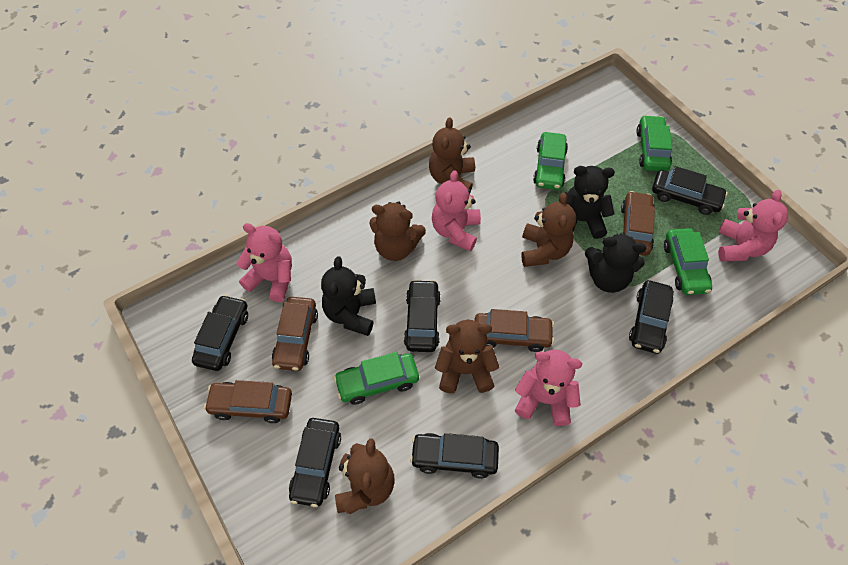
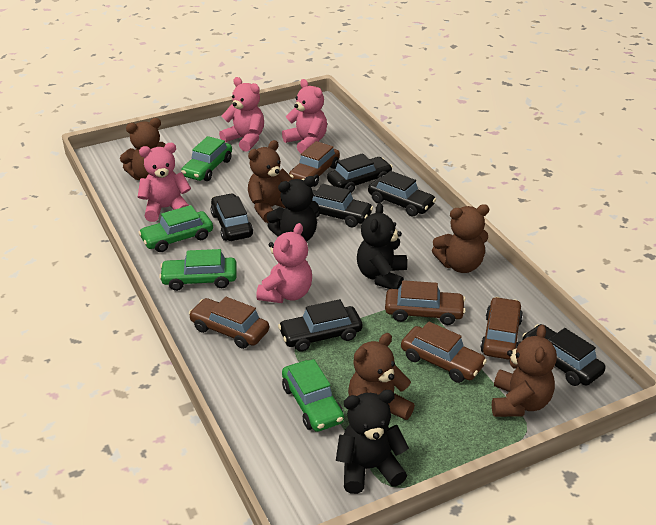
brown car: 4 -> 5

